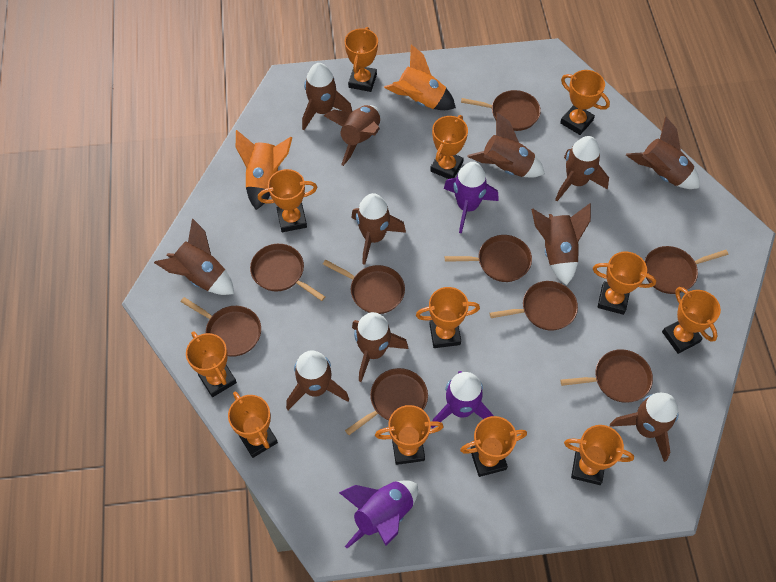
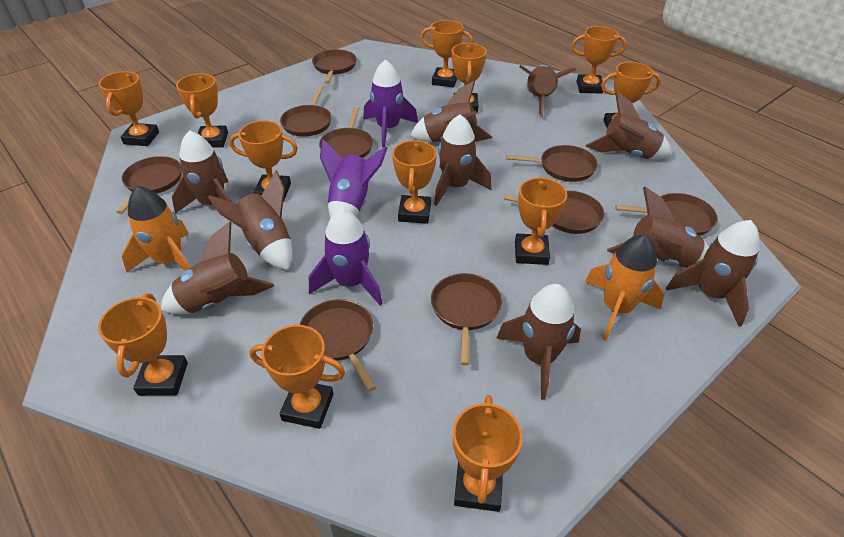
brown rocket: 11 -> 10

